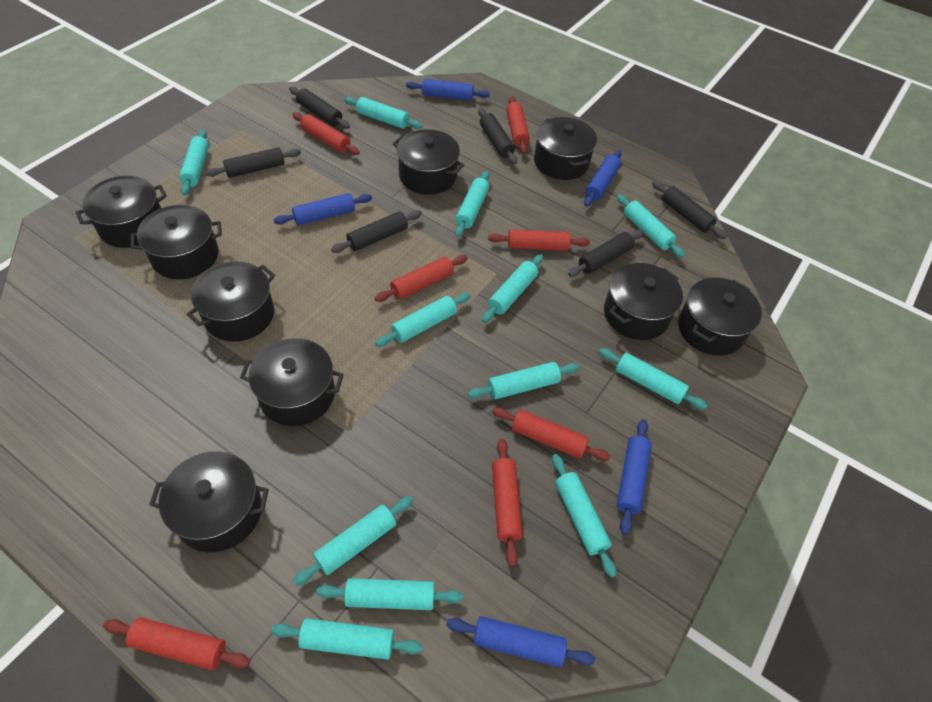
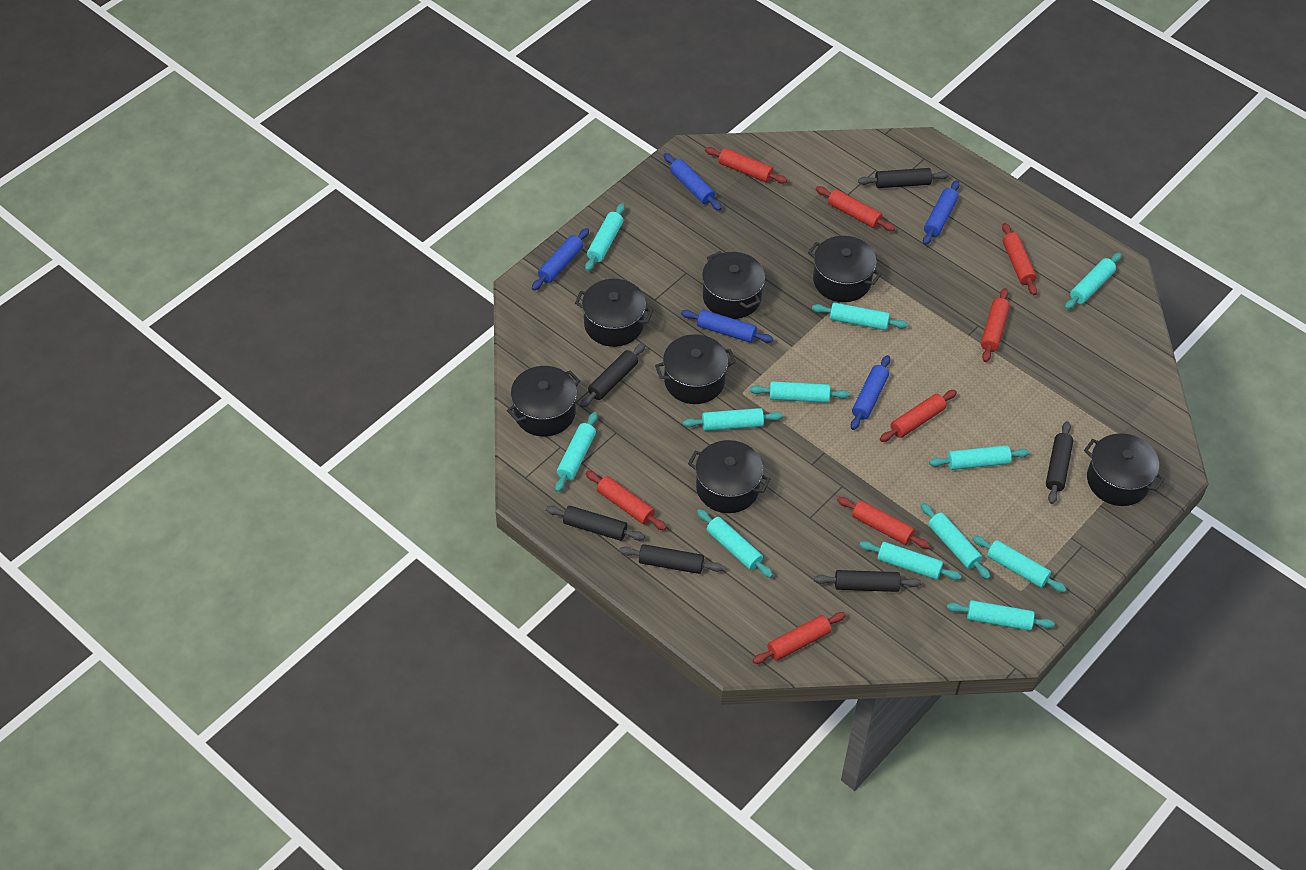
black pot: 9 -> 7
red rolling pin: 7 -> 8

